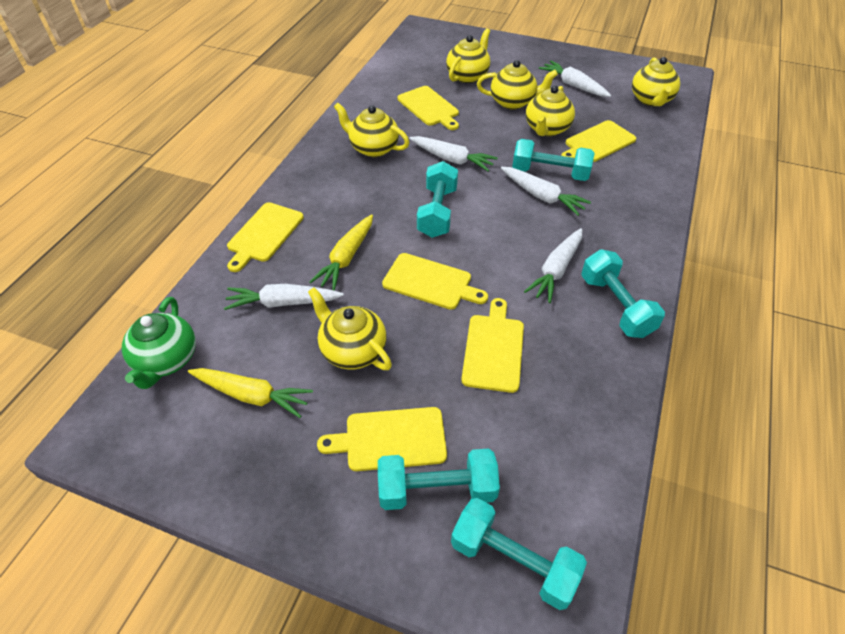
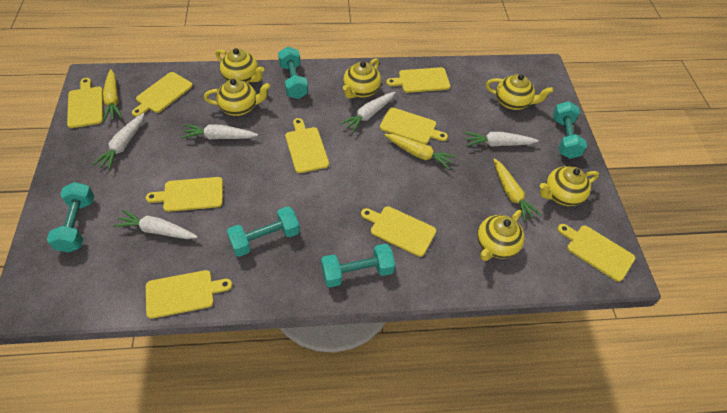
green teapot: 1 -> 0
yellow carrot: 2 -> 3
yellow cutting board: 6 -> 9

